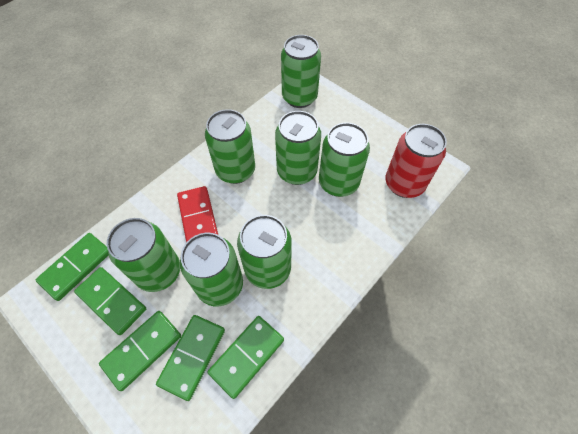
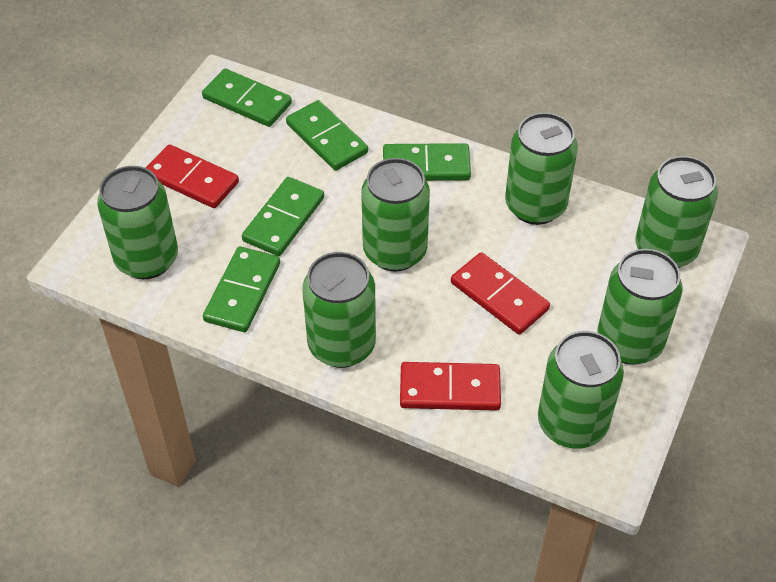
red can: 1 -> 0
red domino: 1 -> 3

